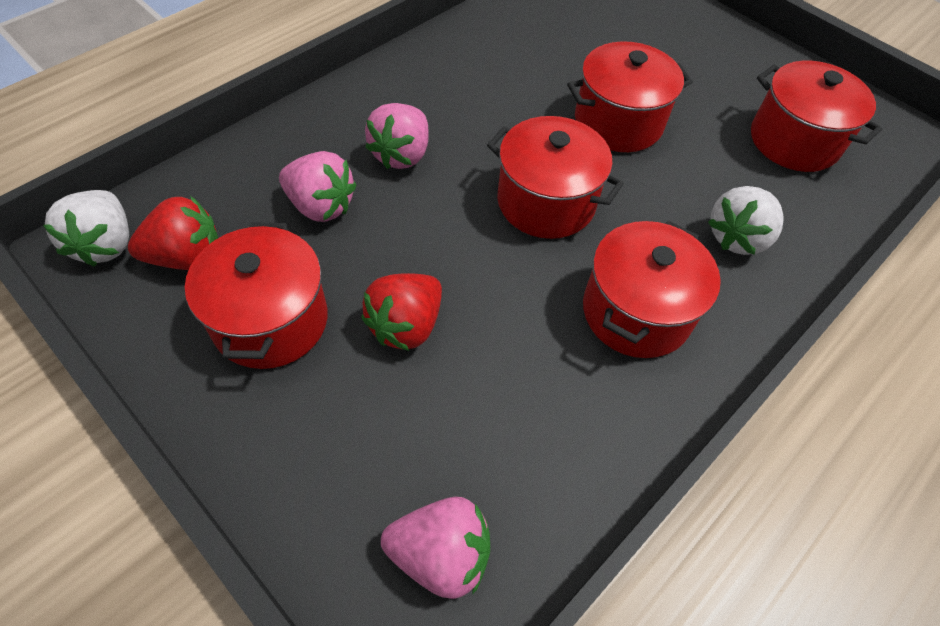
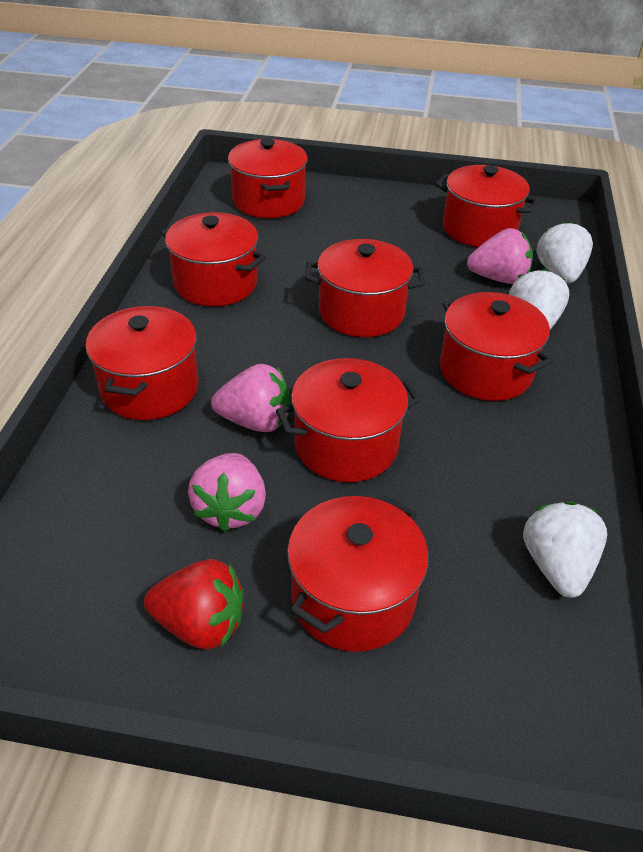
red pot: 5 -> 8
red strawberry: 2 -> 1
white strawberry: 2 -> 3

